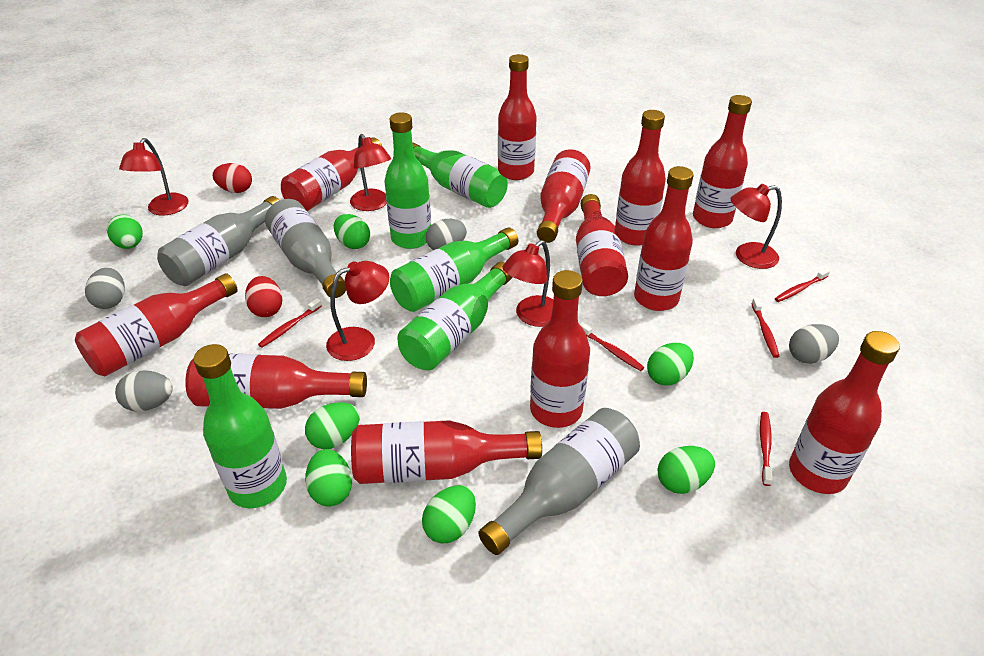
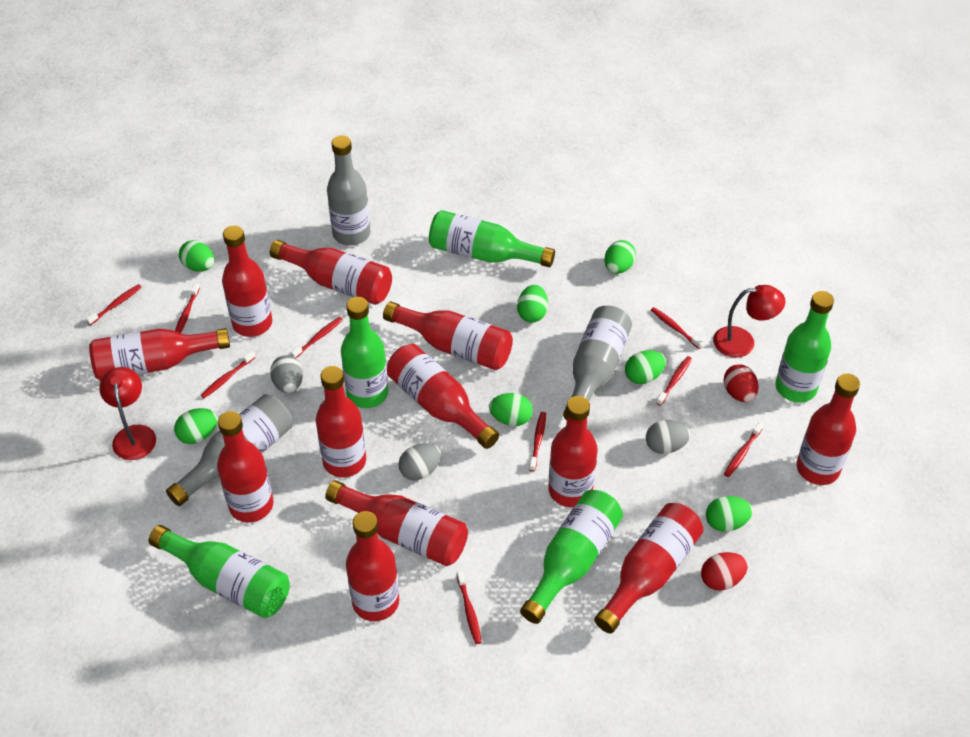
grey egg: 4 -> 3
red lamp: 5 -> 2
red toothbrush: 5 -> 9

